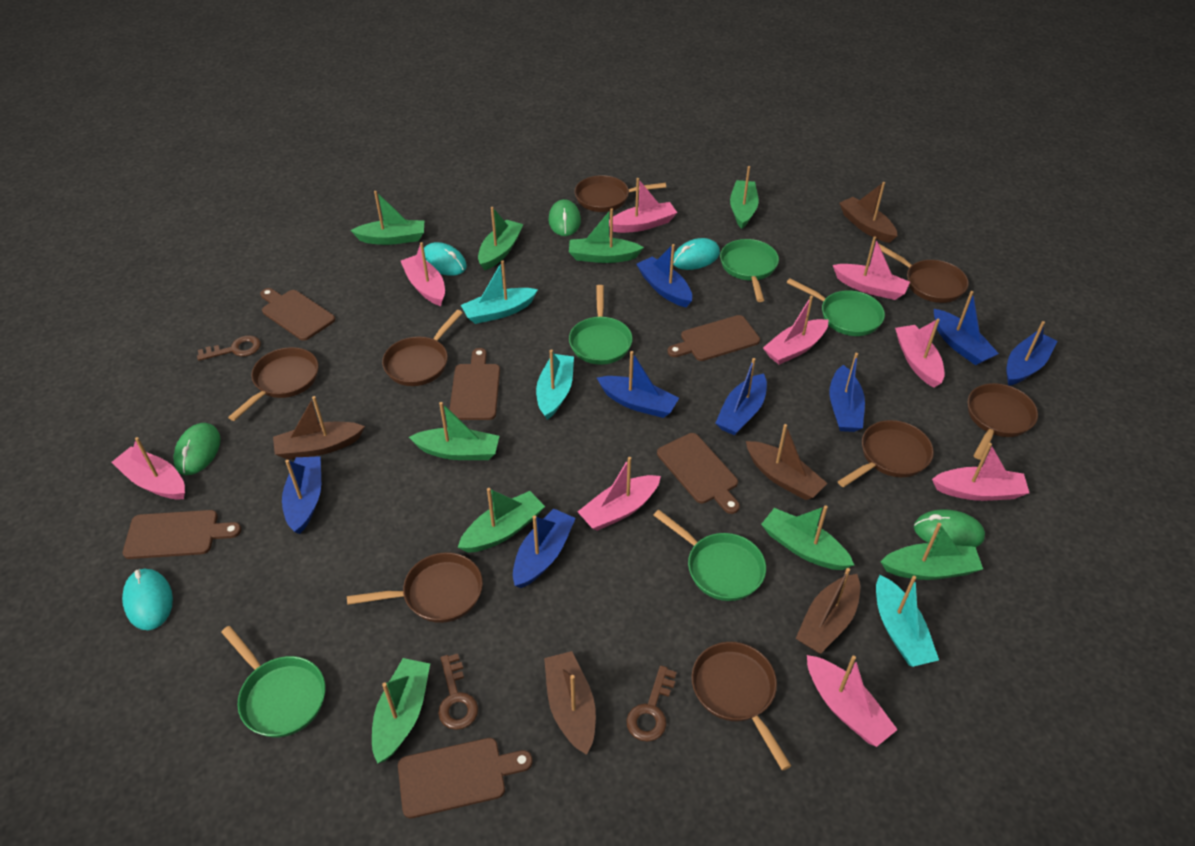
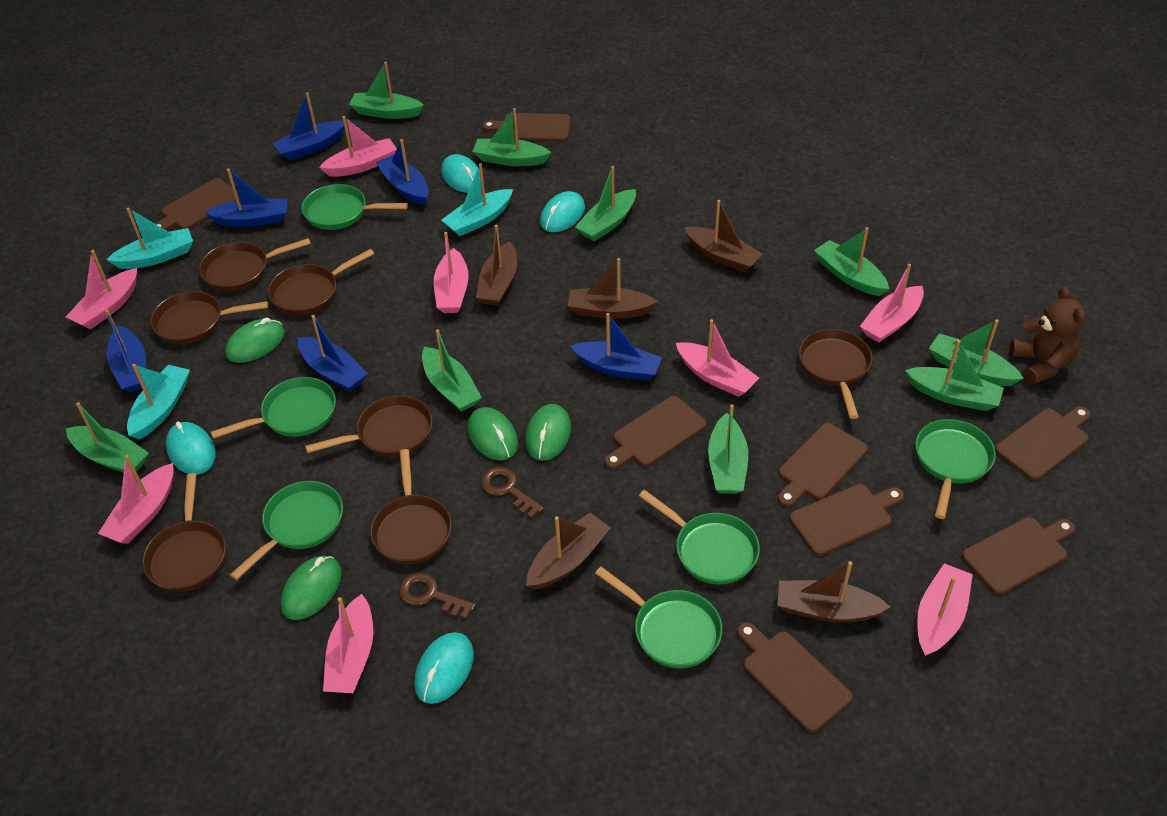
blue boat: 8 -> 6
brown cutting board: 6 -> 8
brown key: 3 -> 2
brown pan: 8 -> 7
brown teddy bear: 0 -> 1
green mouse: 3 -> 4
green pan: 5 -> 6
pink boat: 9 -> 8
turquoise mouse: 3 -> 4

